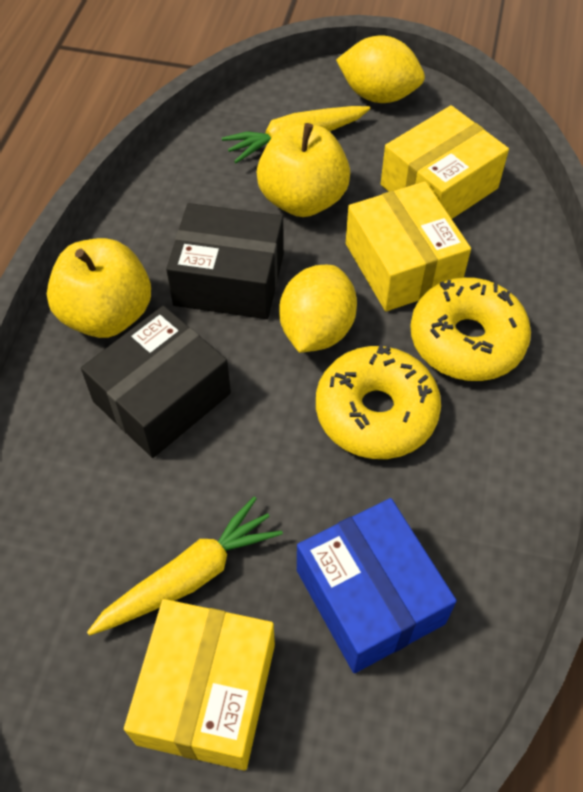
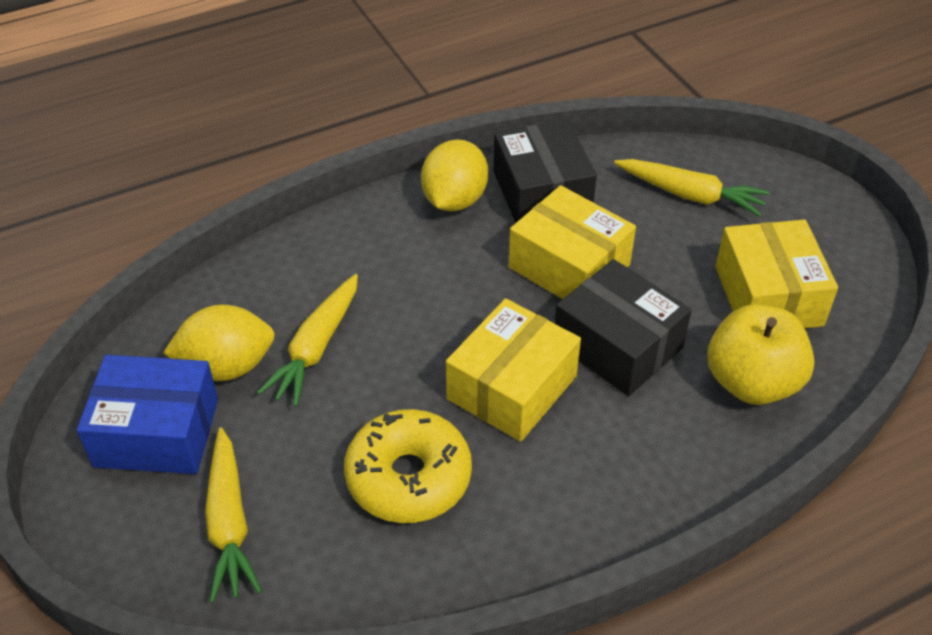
yellow apple: 2 -> 1
yellow carrot: 2 -> 3
yellow donut: 2 -> 1

